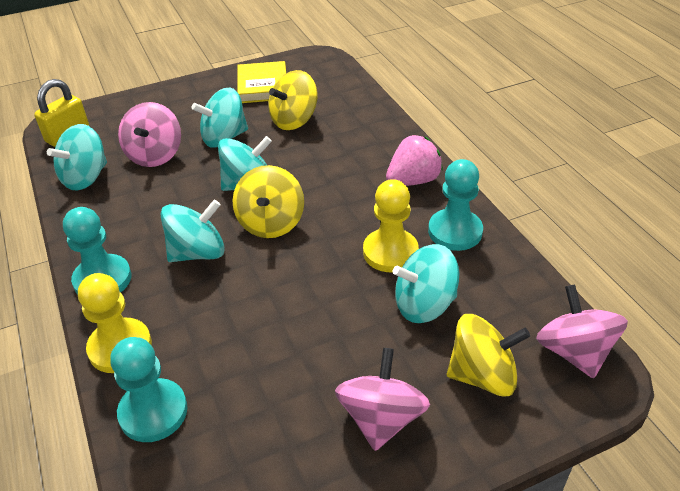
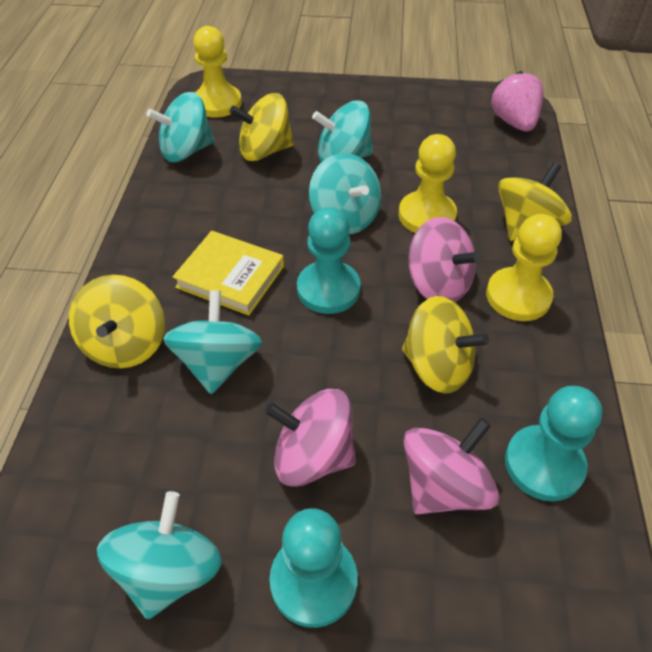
yellow padlock: 1 -> 0
yellow pawn: 2 -> 3
yellow spinning top: 3 -> 4

